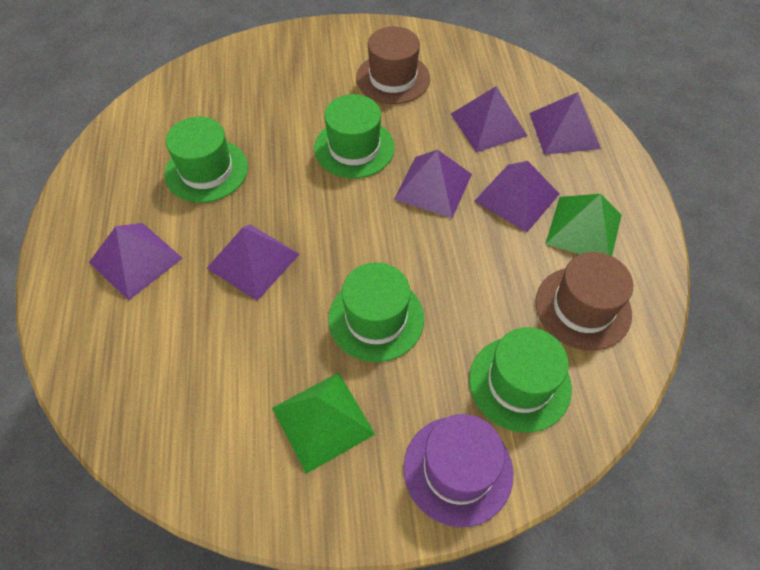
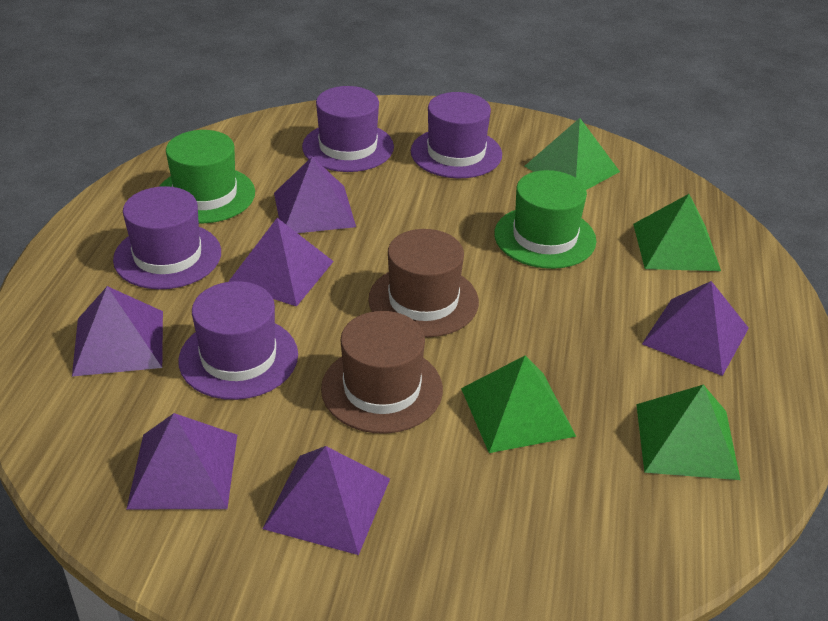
green hat: 4 -> 2
green pyramid: 2 -> 4
purple hat: 1 -> 4

